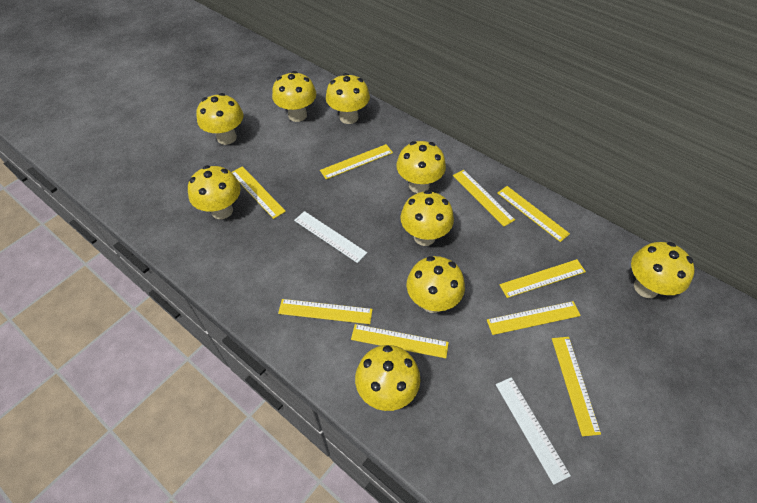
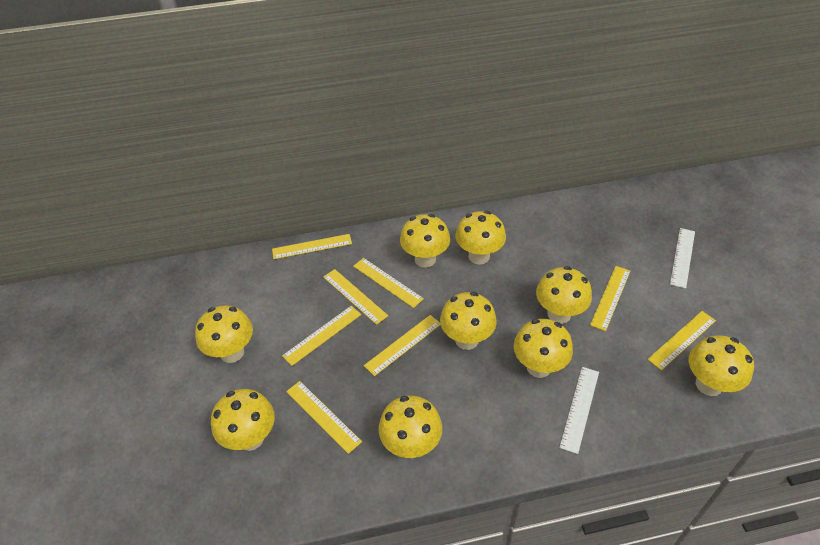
yellow ruler: 9 -> 8

